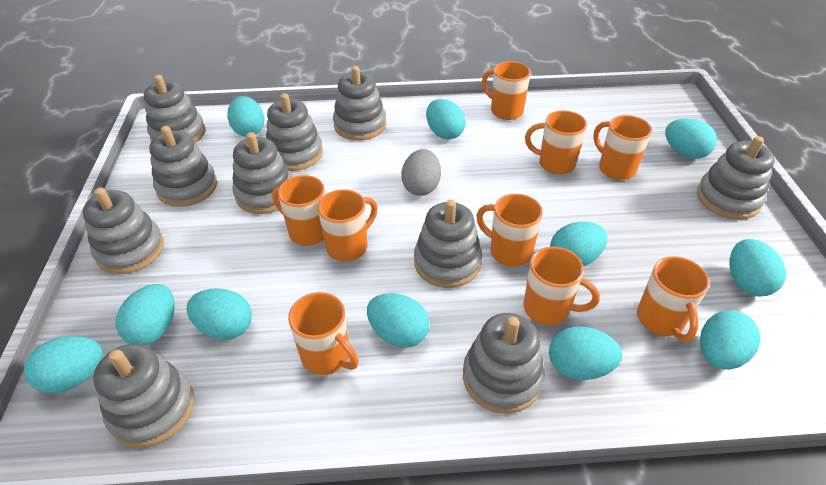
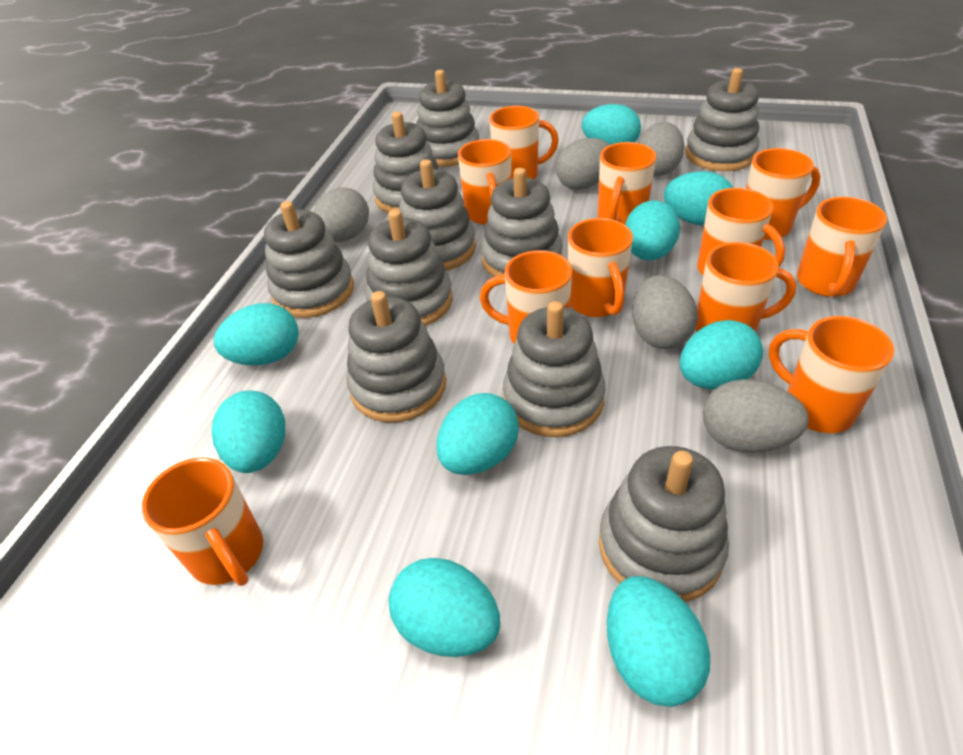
grey egg: 1 -> 5
orange mug: 9 -> 11
turquoise egg: 11 -> 9

